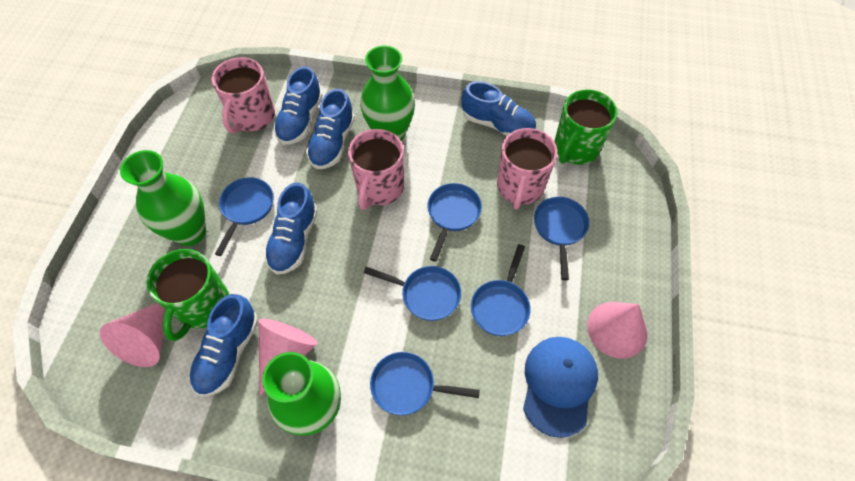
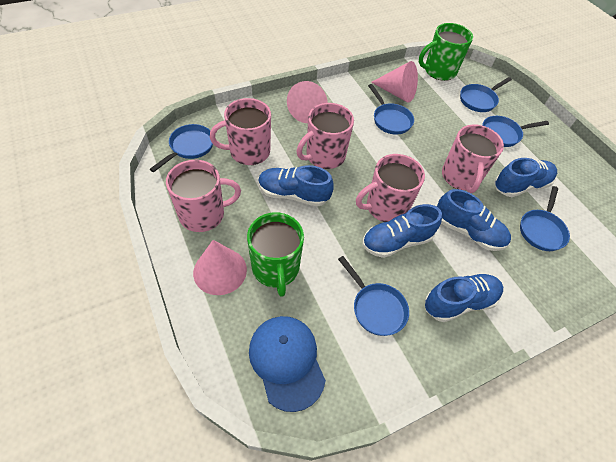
green vase: 3 -> 0
pink mug: 3 -> 5

